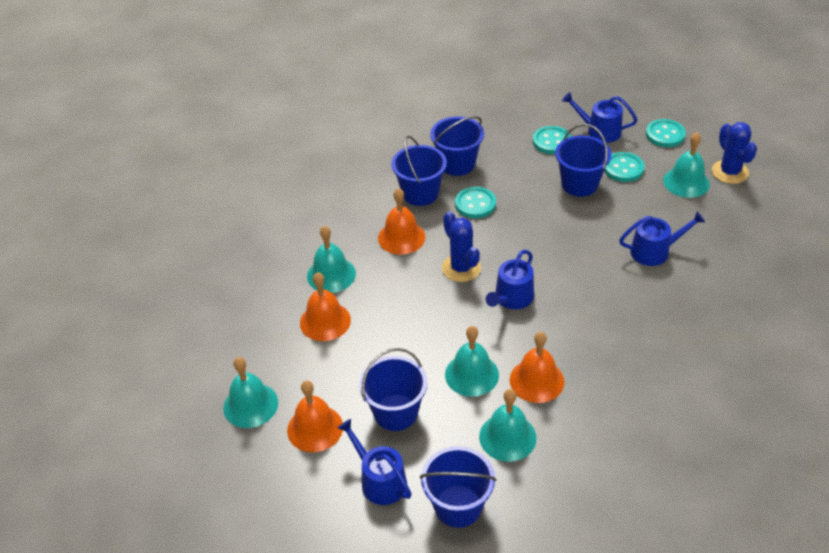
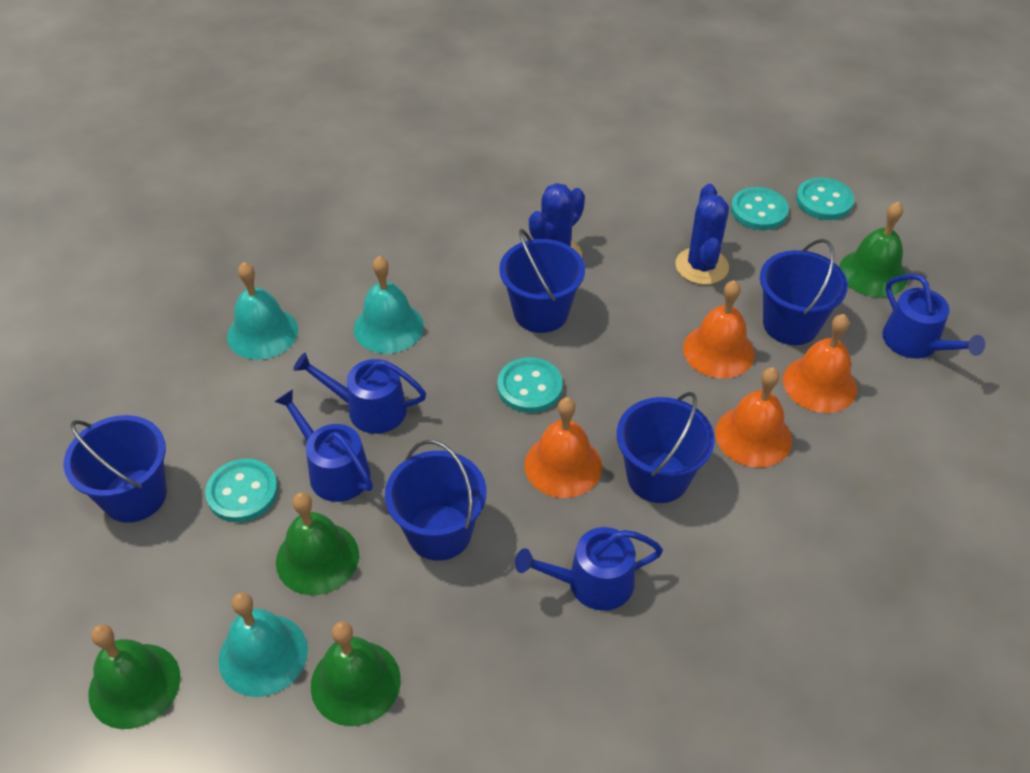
green bell: 0 -> 4
turquoise bell: 5 -> 3

